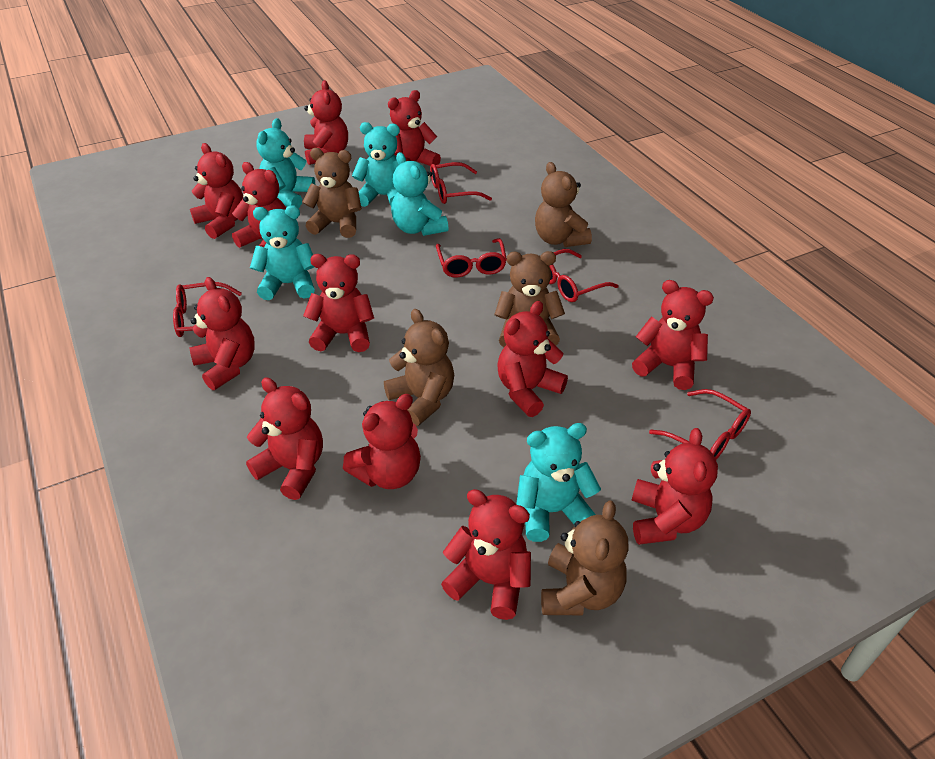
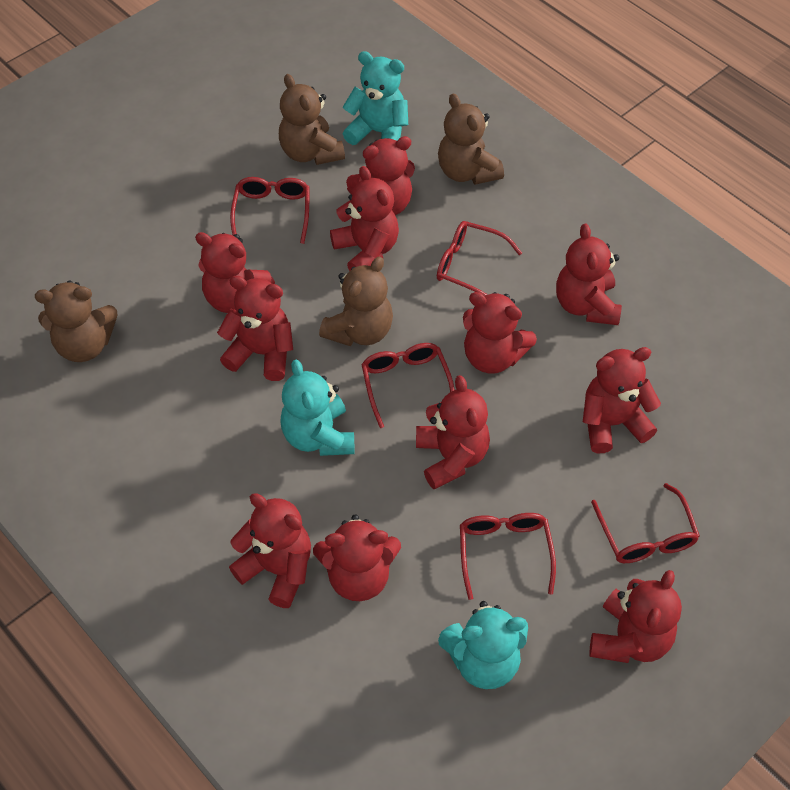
brown teddy bear: 5 -> 4
red teddy bear: 12 -> 11
turquoise teddy bear: 5 -> 3

